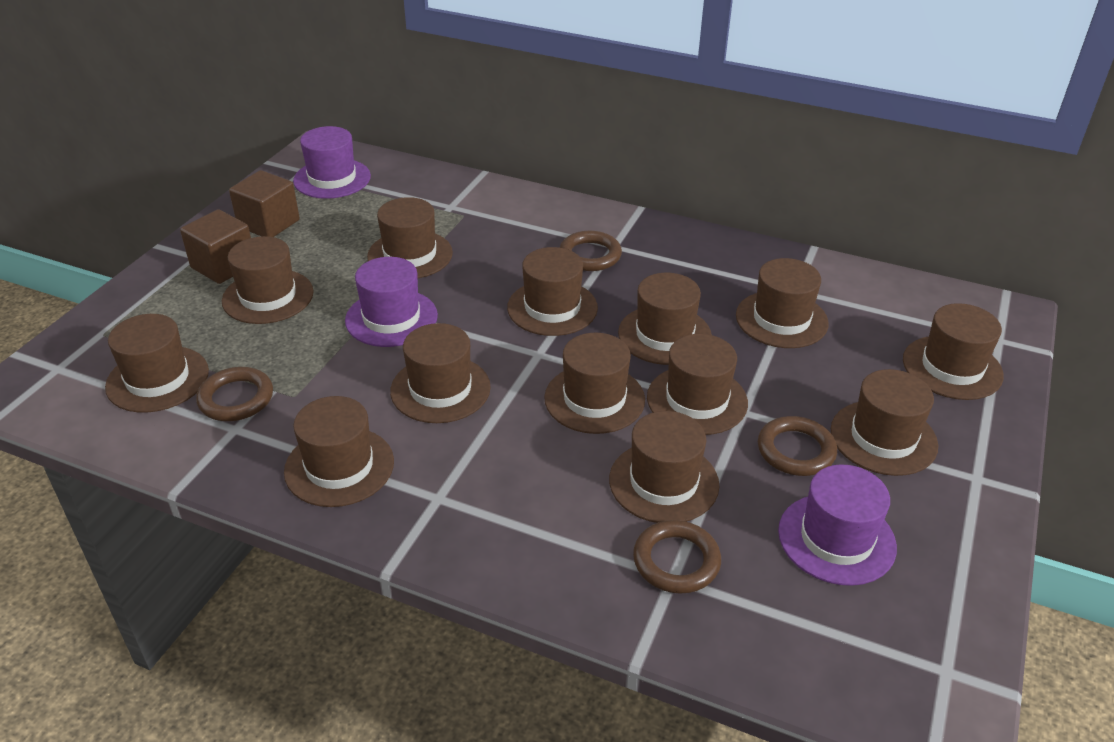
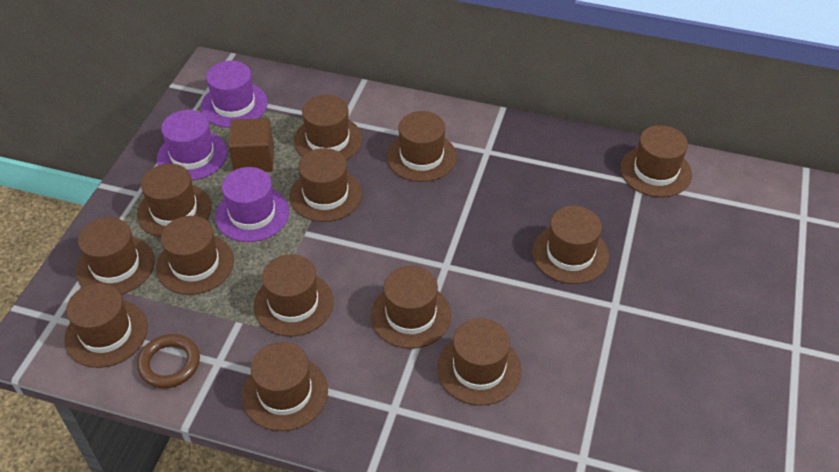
brown cube: 2 -> 1
brown ring: 4 -> 1

